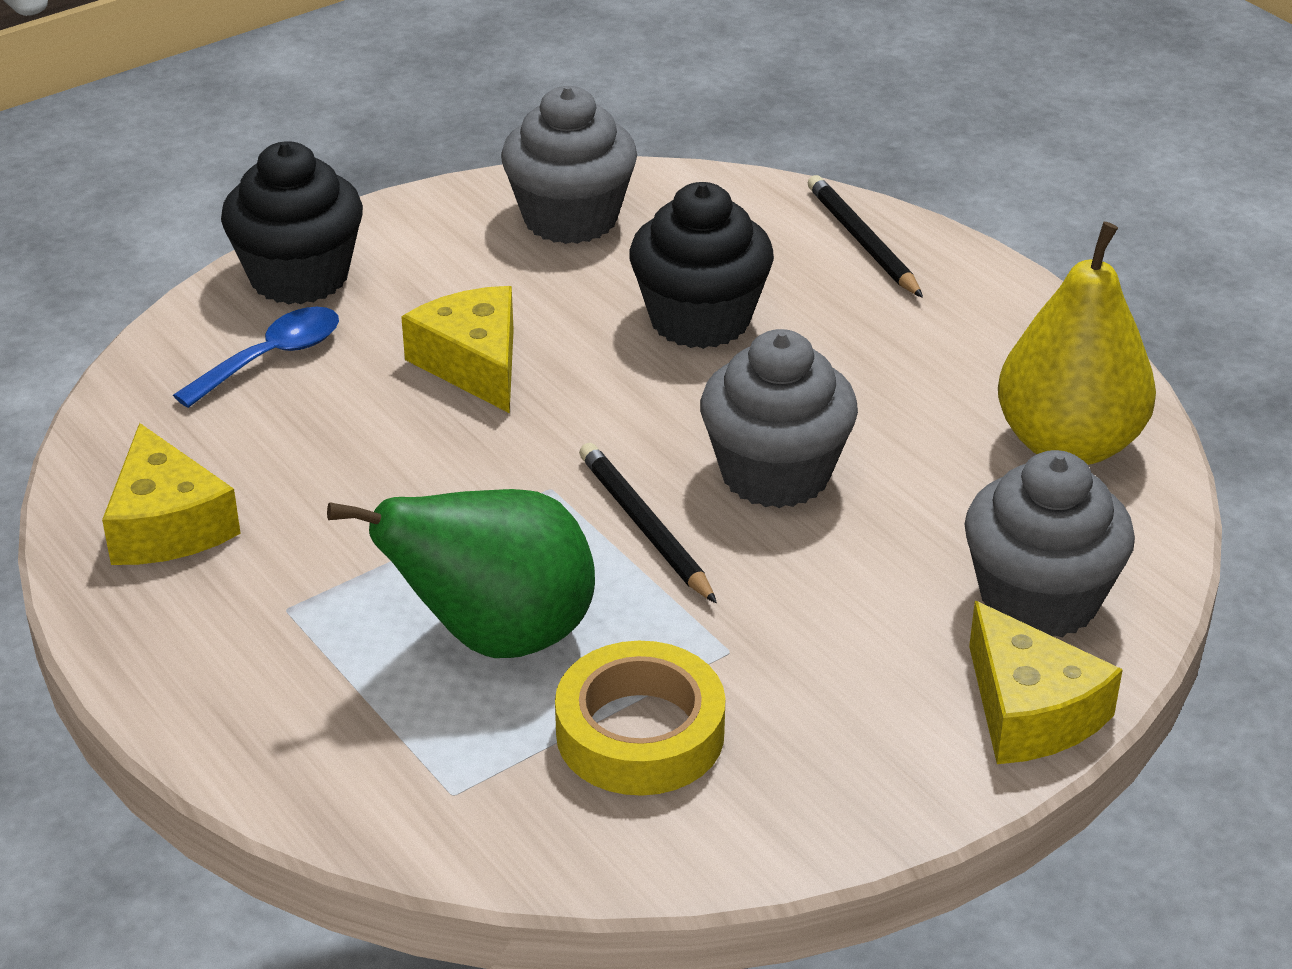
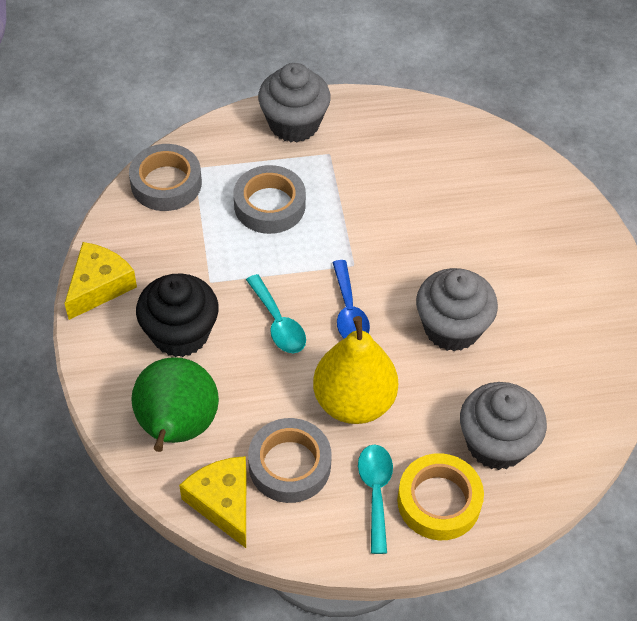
black cupcake: 2 -> 1
black pencil: 2 -> 0
grey tape: 0 -> 3
turquoise spoon: 0 -> 2
yellow cheese: 3 -> 2

